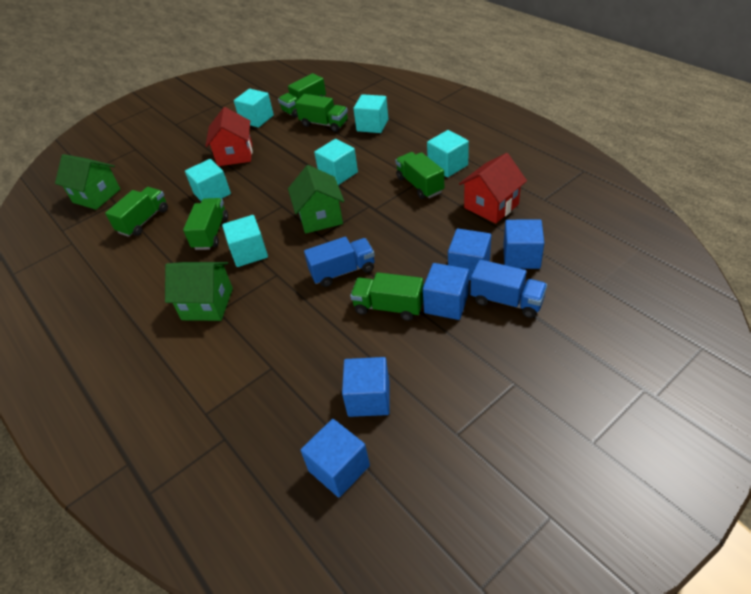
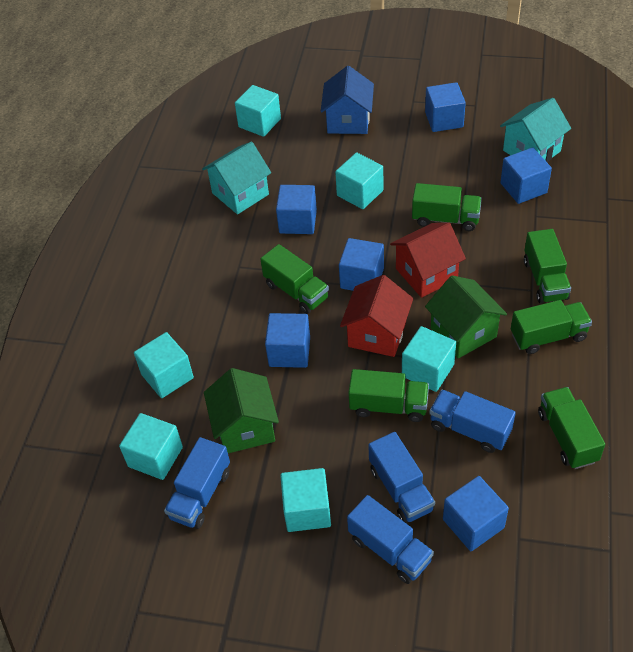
blue cube: 5 -> 6
blue house: 0 -> 1
blue truck: 2 -> 4
green house: 3 -> 2
turquoise house: 0 -> 2

